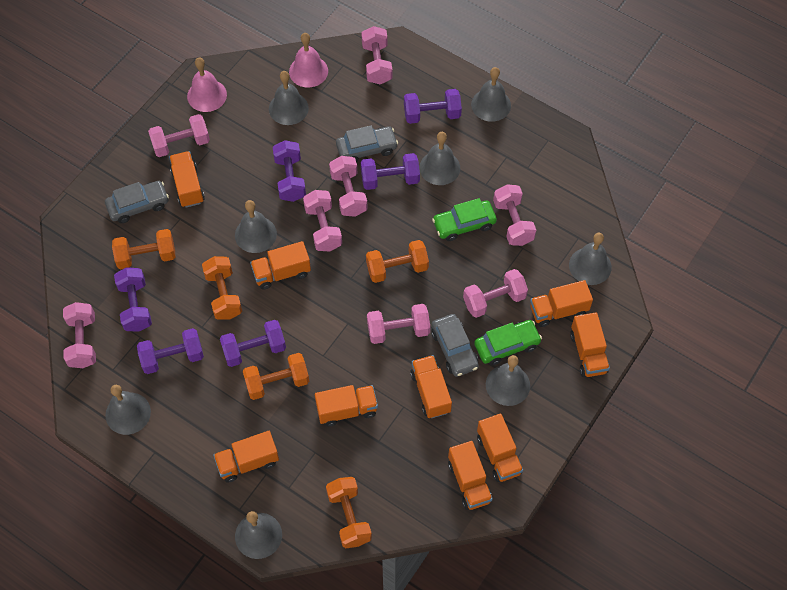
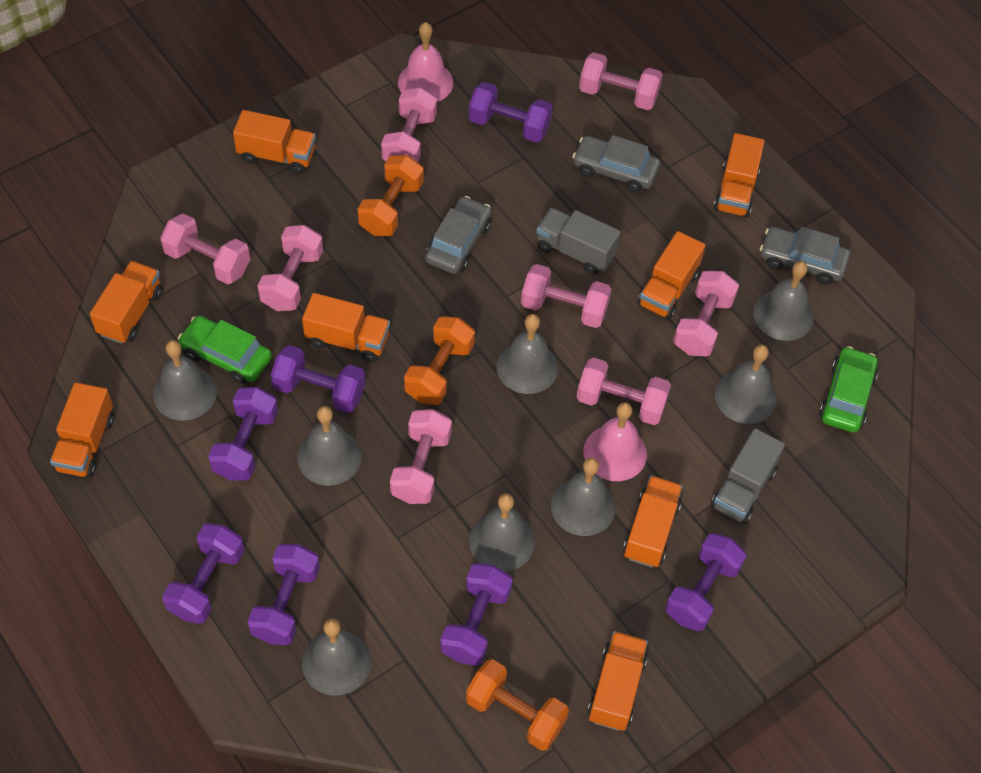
grey truck: 0 -> 2
orange dumbbell: 5 -> 3
orange truck: 9 -> 8
purple dumbbell: 6 -> 7

